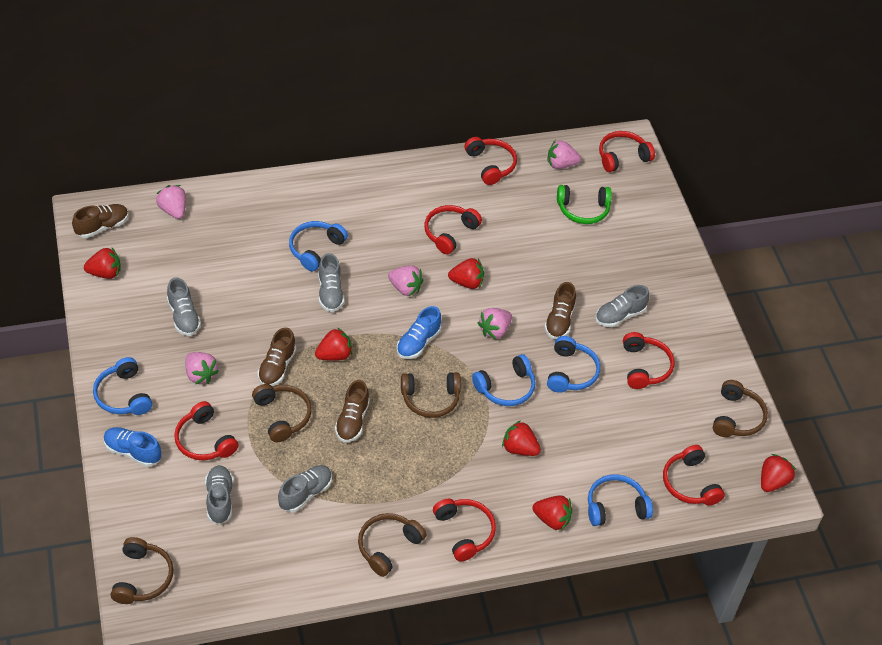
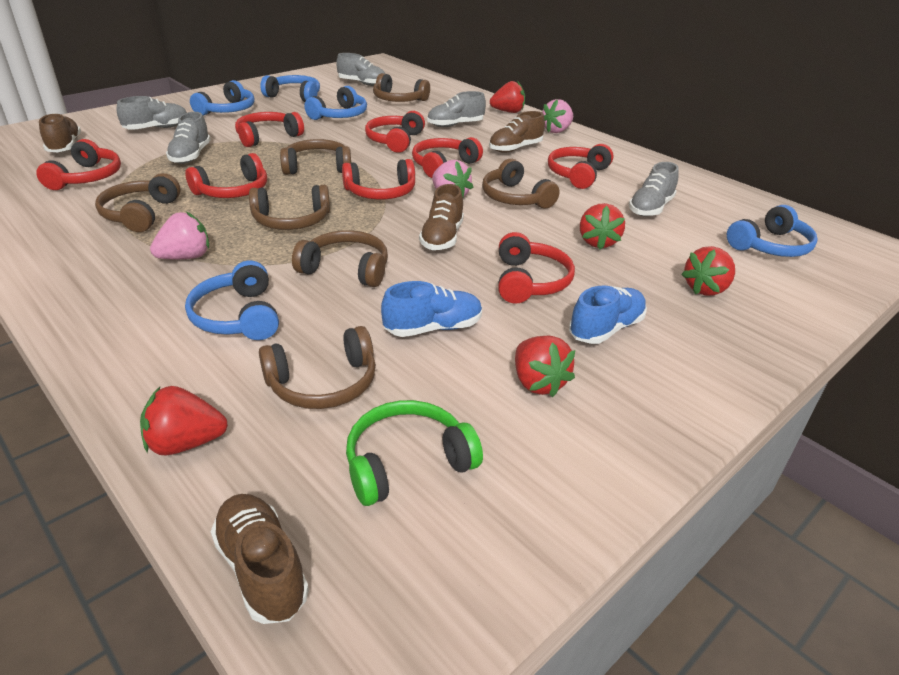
brown headphones: 5 -> 7
pink strawberry: 5 -> 3
red headphones: 7 -> 8
red strawberry: 6 -> 5

